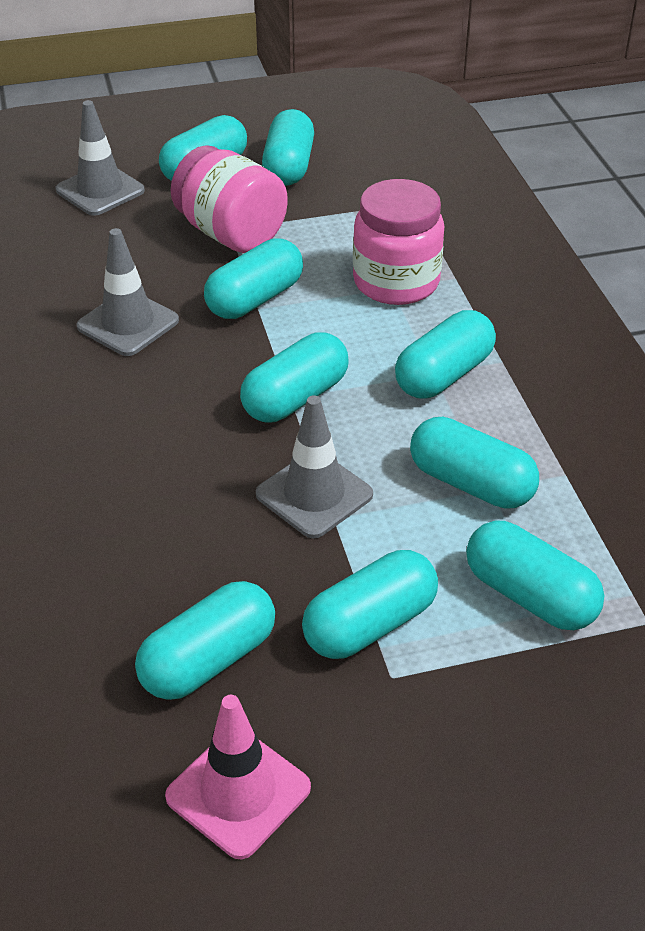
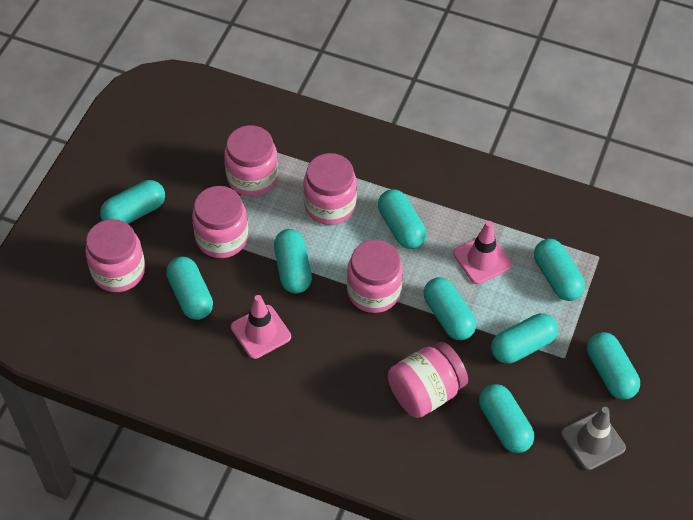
grey traffic cone: 3 -> 1
pink jar: 2 -> 6
pink traffic cone: 1 -> 2

